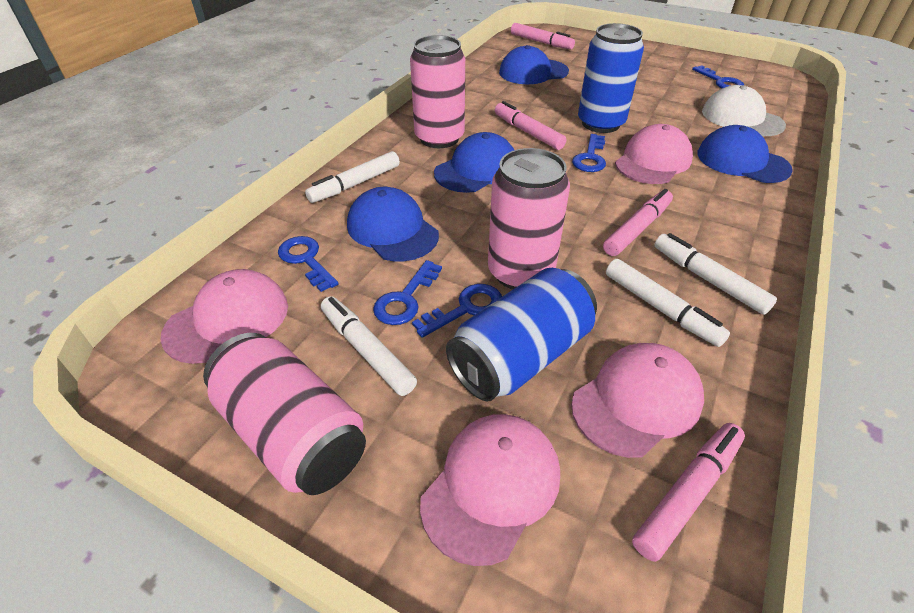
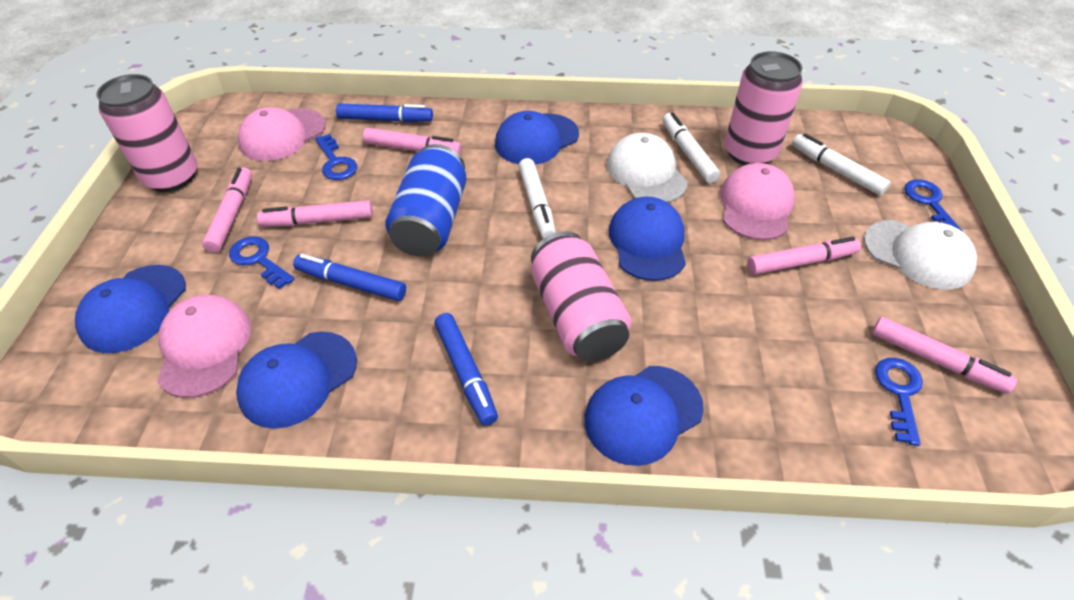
blue can: 2 -> 1
blue cap: 4 -> 5
blue key: 5 -> 4
blue marker: 0 -> 3
pink cap: 4 -> 3
pink marker: 4 -> 5
white cap: 1 -> 2
white marker: 4 -> 3

